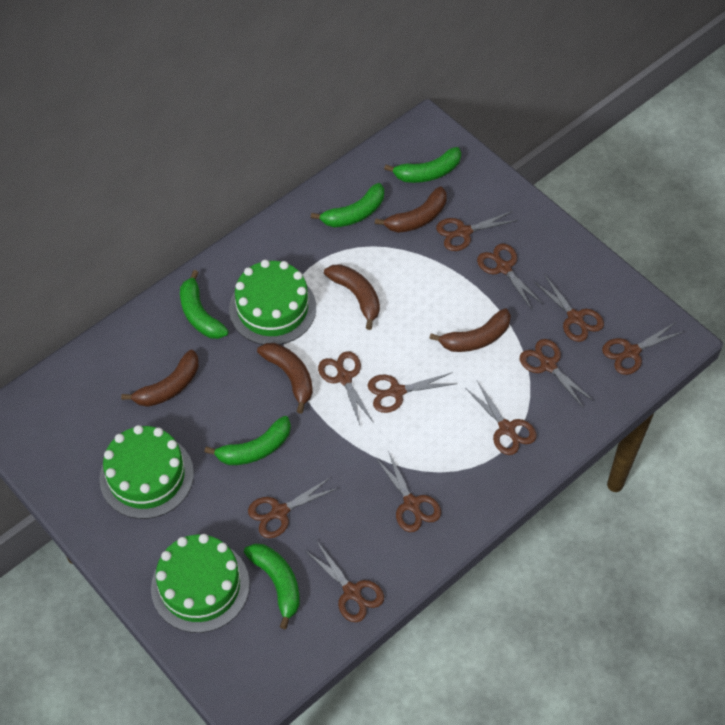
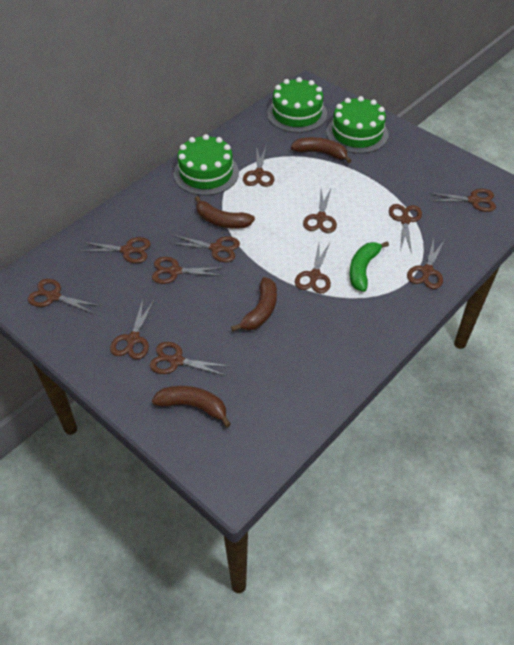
brown banana: 5 -> 4
brown scissors: 11 -> 12
green banana: 5 -> 1

